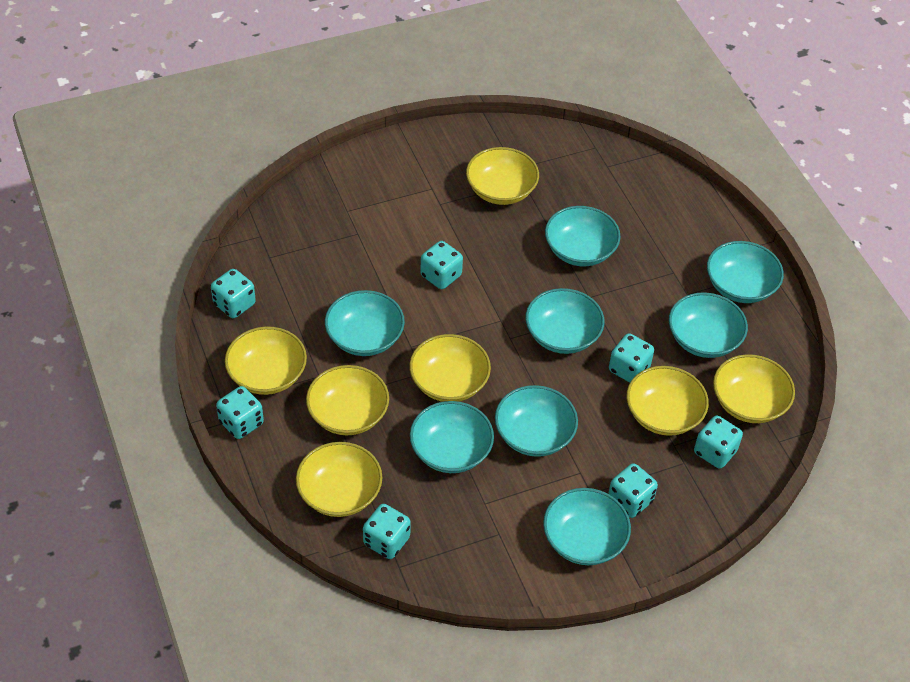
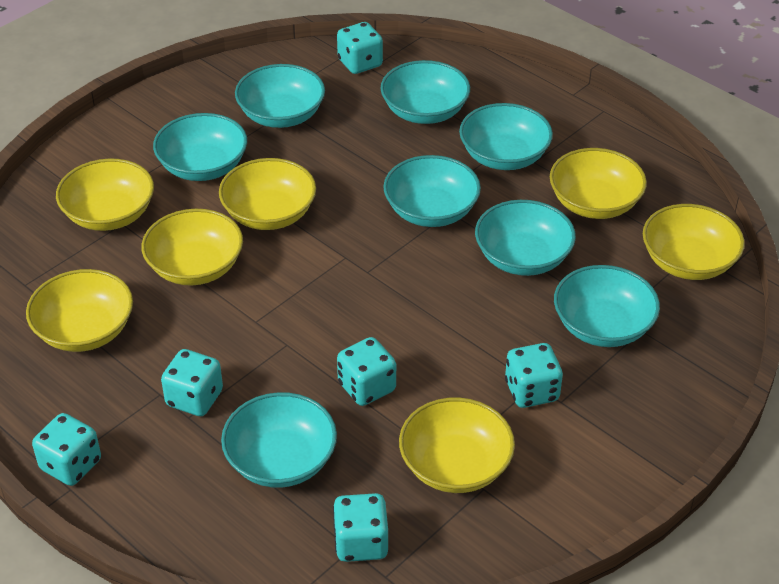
turquoise dice: 7 -> 6

